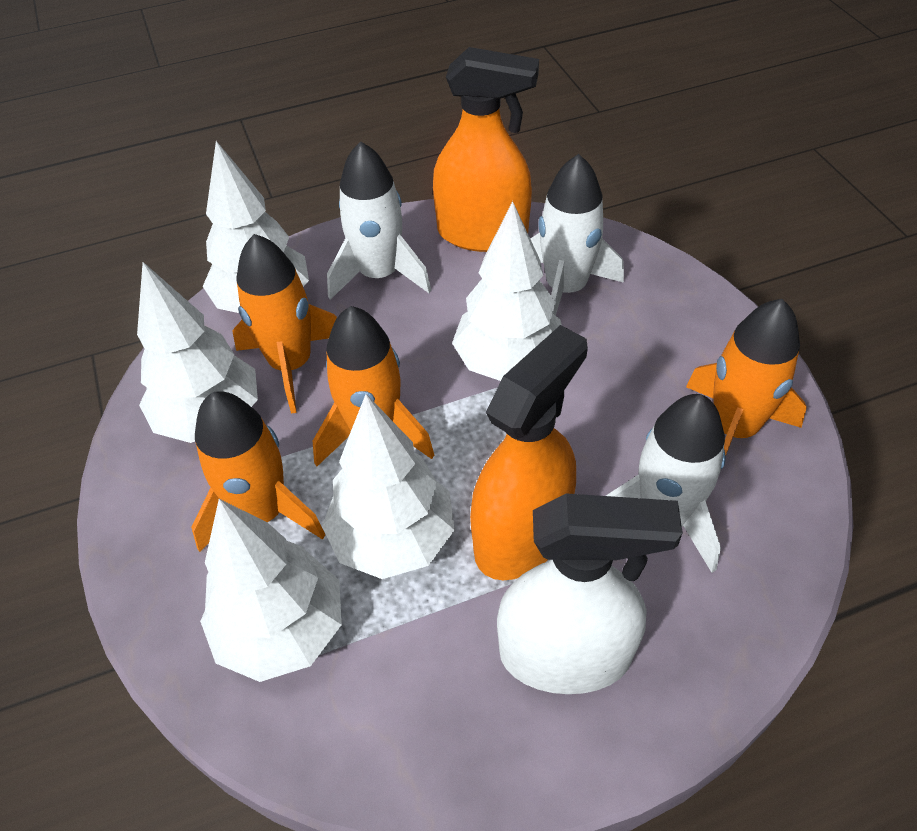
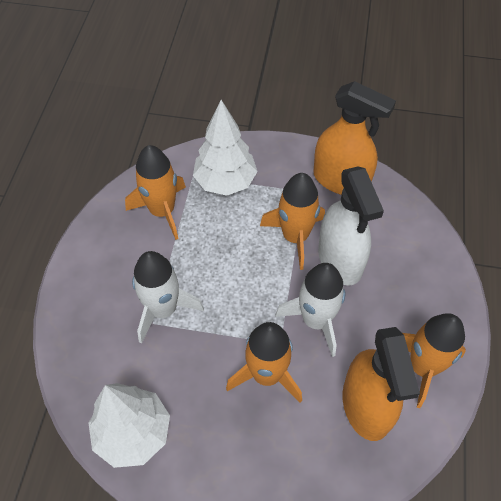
white rocket: 3 -> 2
white tree: 5 -> 2

